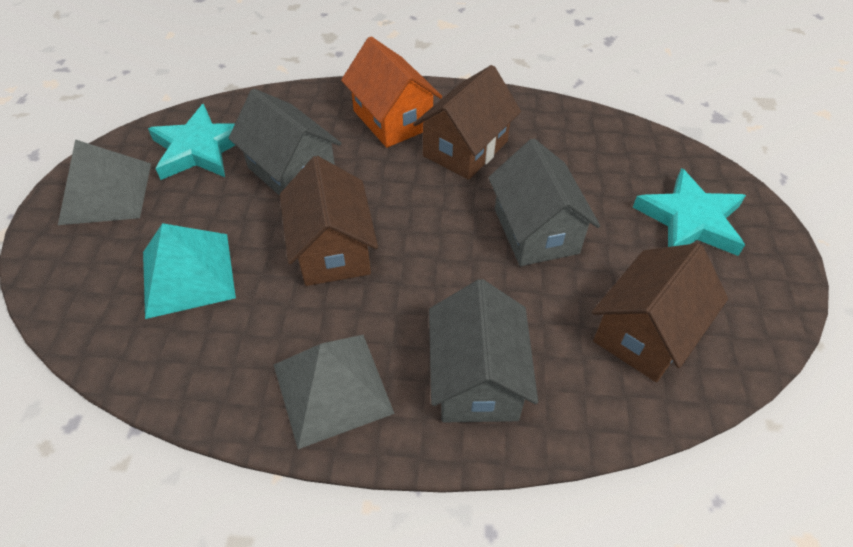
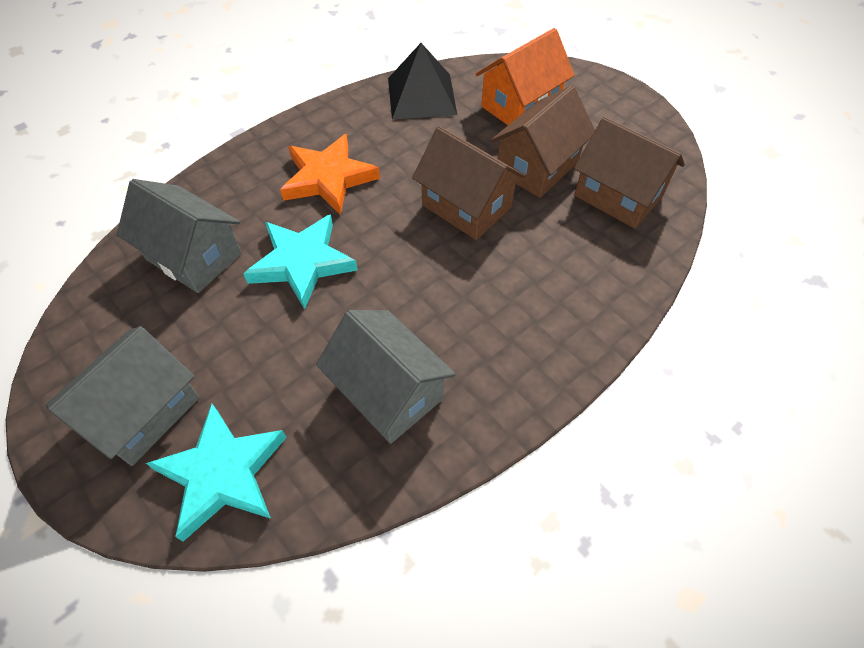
black pyramid: 0 -> 1
grey pyramid: 2 -> 0
orange star: 0 -> 1
turquoise pyramid: 1 -> 0

